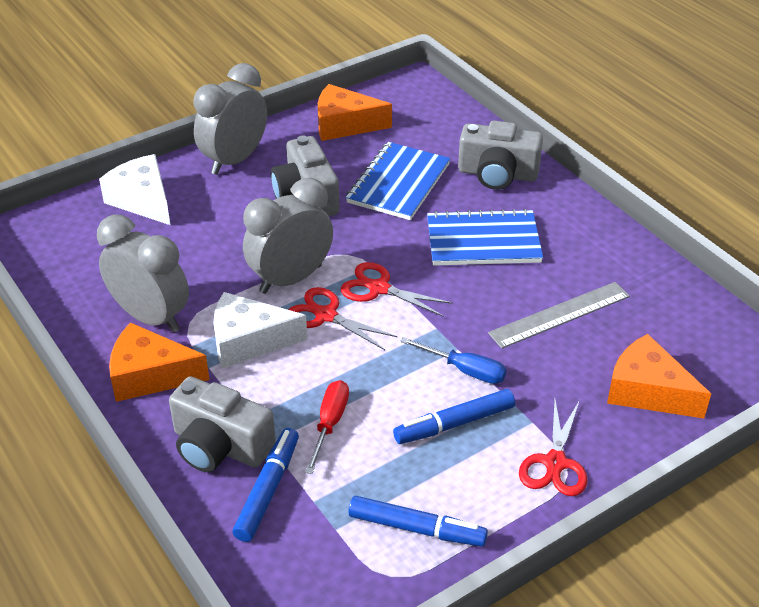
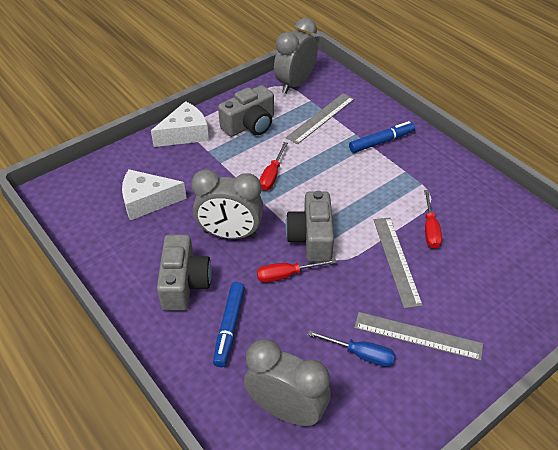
blue marker: 3 -> 2
blue notebook: 2 -> 0
grey ruler: 1 -> 3
orange cheese: 3 -> 0
red scissors: 3 -> 0
red screwdriver: 1 -> 3

